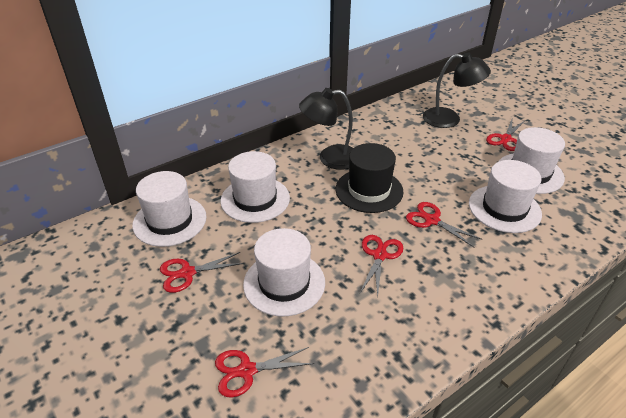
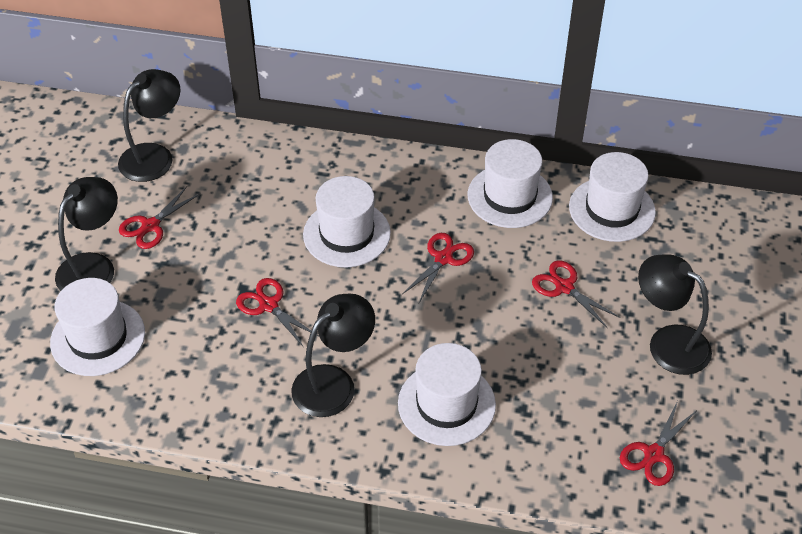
black hat: 1 -> 0
black lamp: 2 -> 4

